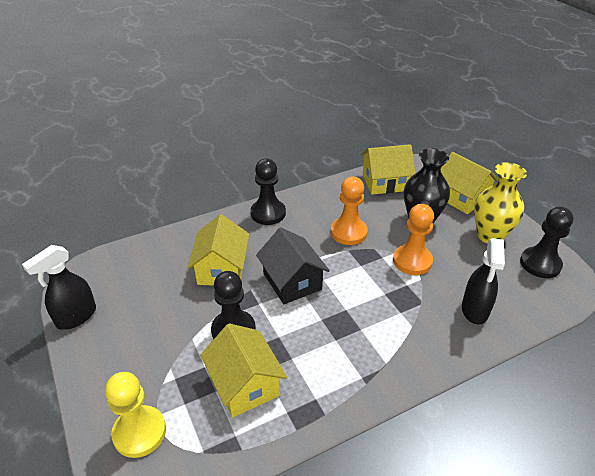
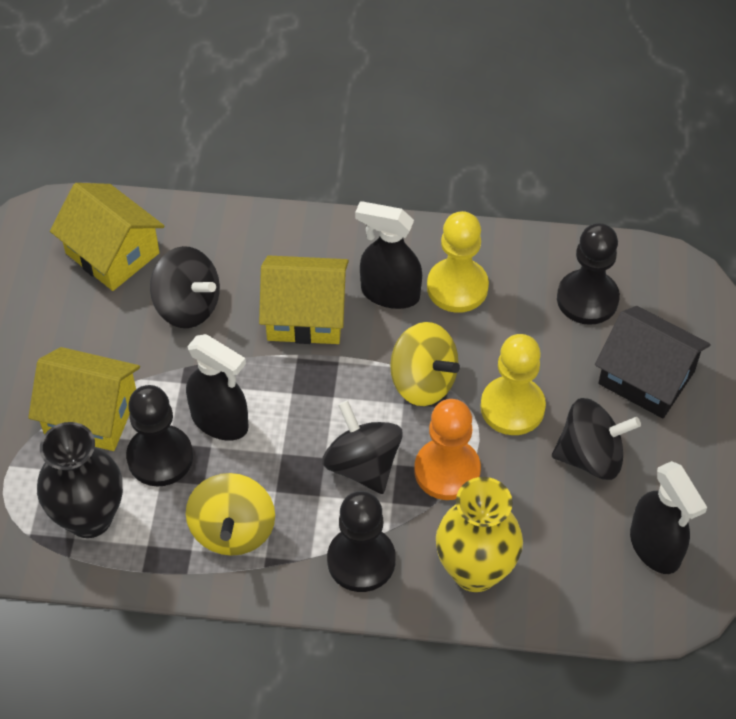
black spinning top: 0 -> 3
black spray bottle: 2 -> 3
orange pawn: 2 -> 1
yellow house: 4 -> 3
yellow pawn: 1 -> 2
yellow spinning top: 0 -> 2

